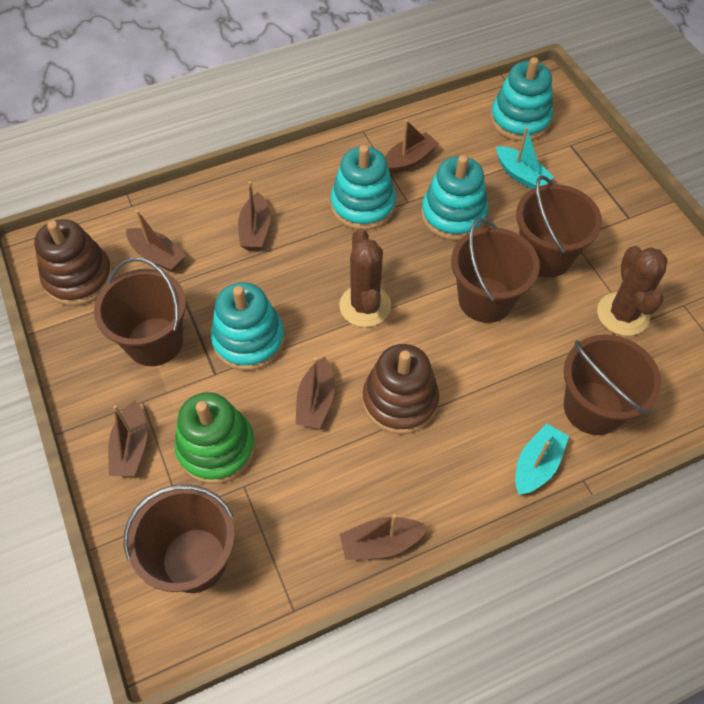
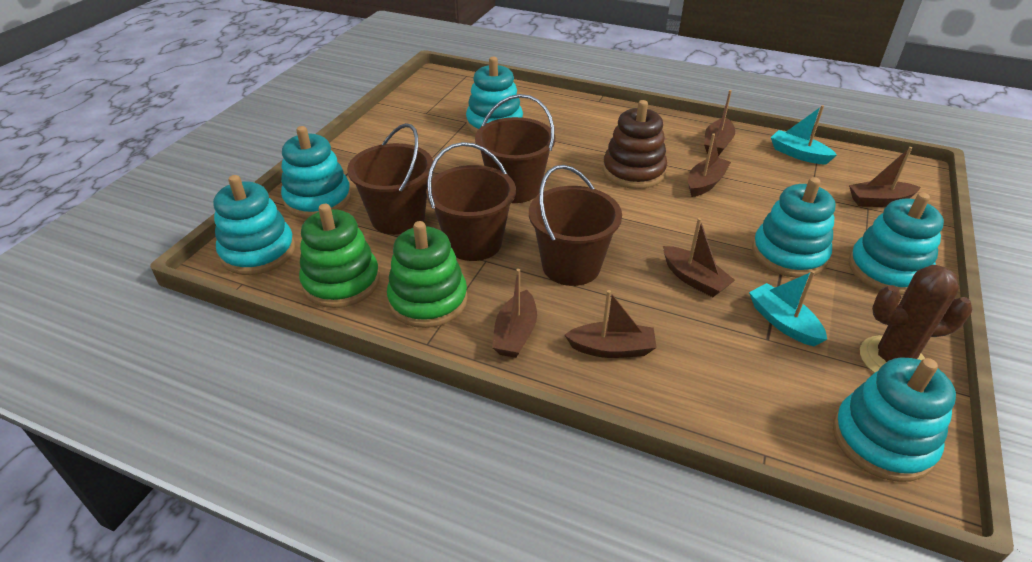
brown bucket: 5 -> 4
brown cactus: 2 -> 1
brown stacking toy: 2 -> 1
green stacking toy: 1 -> 2
turquoise stacking toy: 4 -> 6

